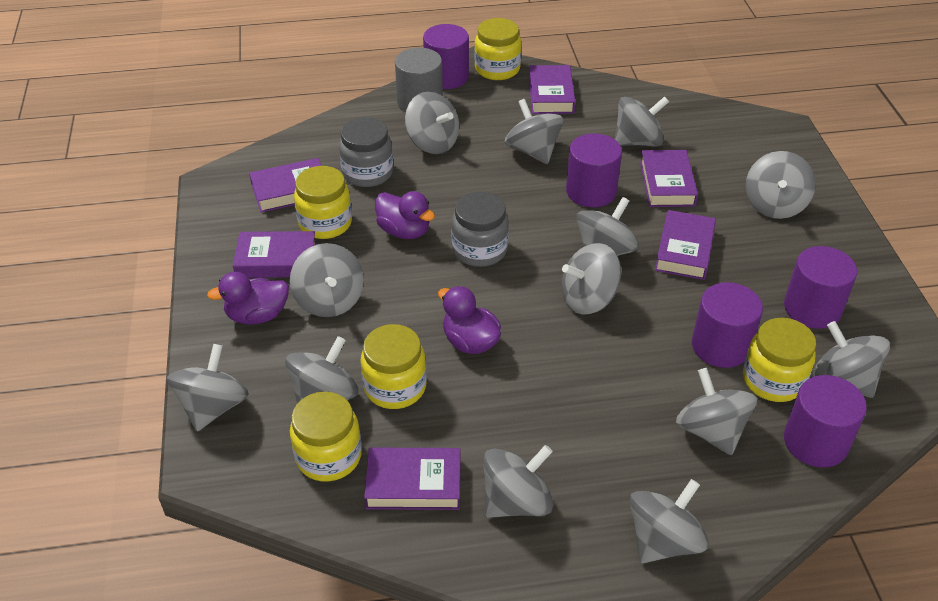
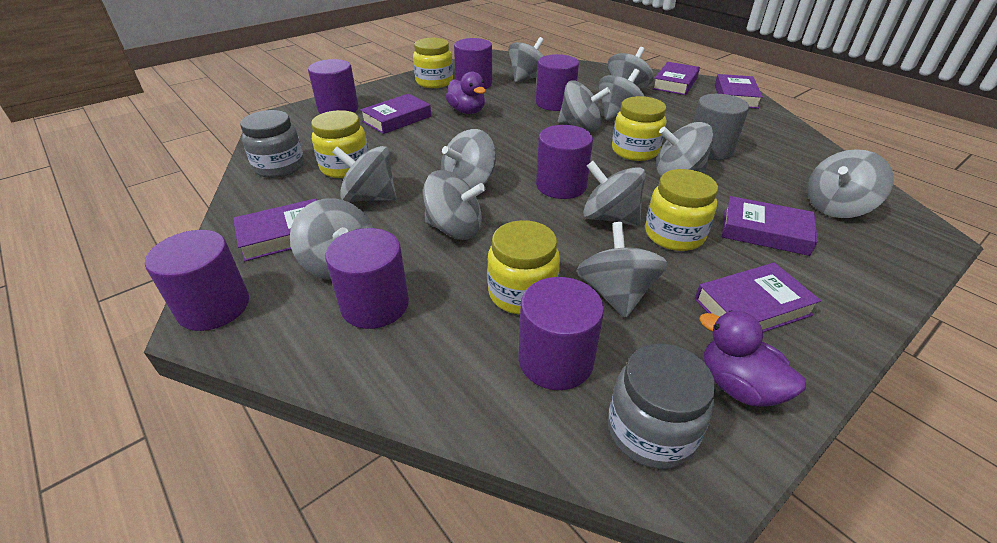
grey spinning top: 13 -> 12
purple cylinder: 5 -> 7
purple duck: 3 -> 2

